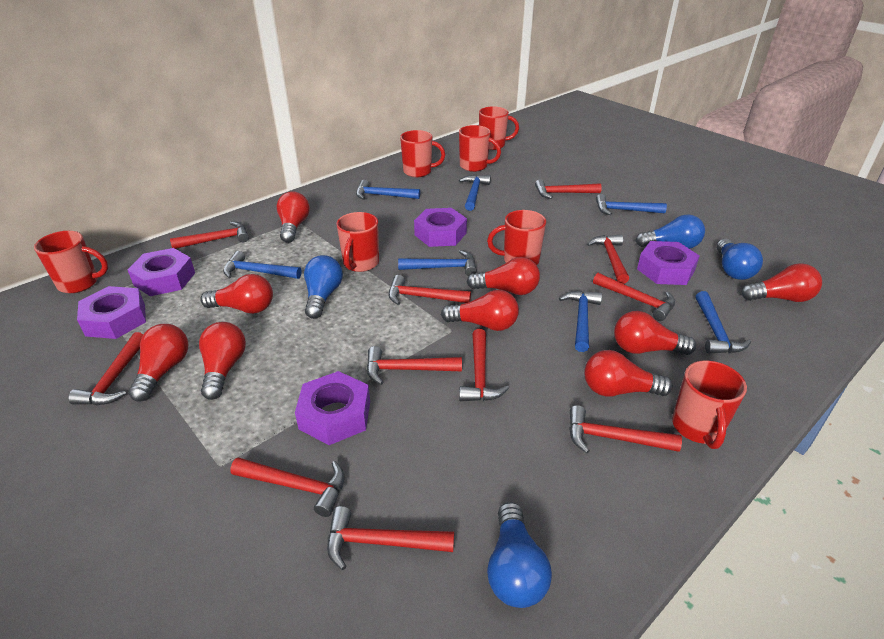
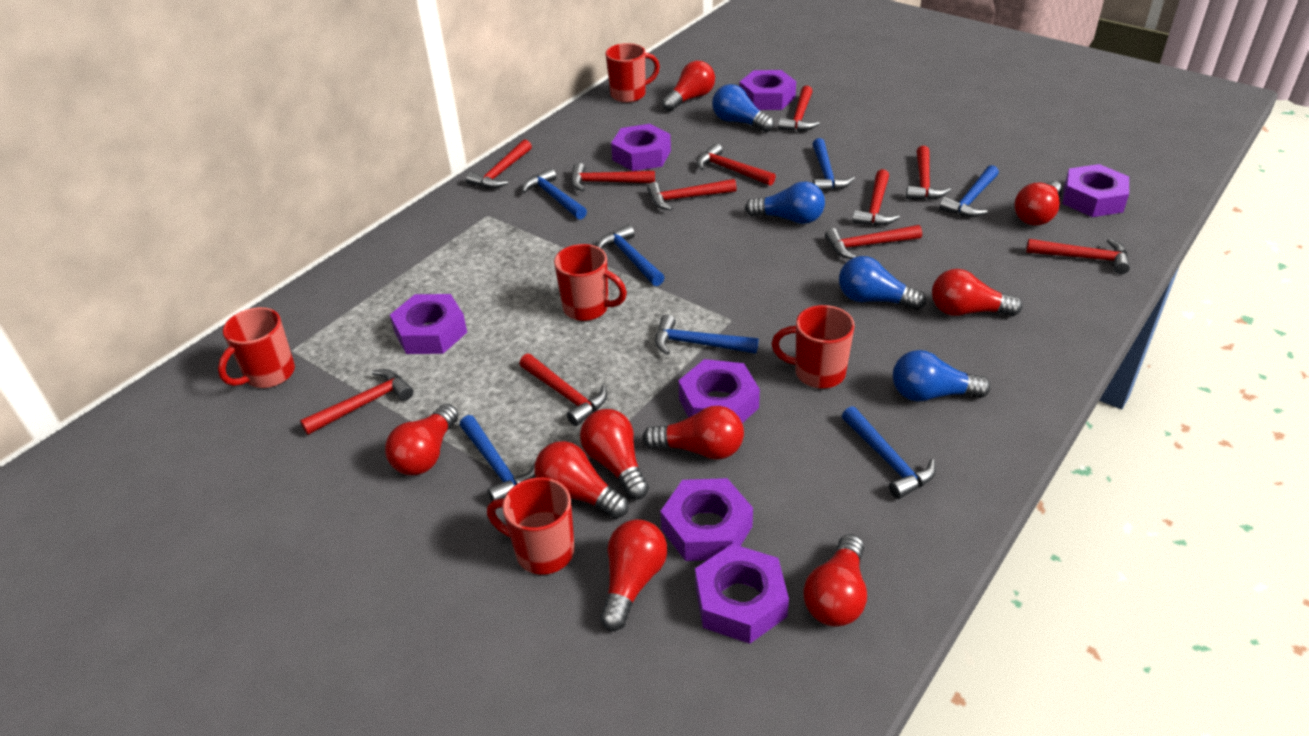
purple nut: 5 -> 7
red mug: 7 -> 5

